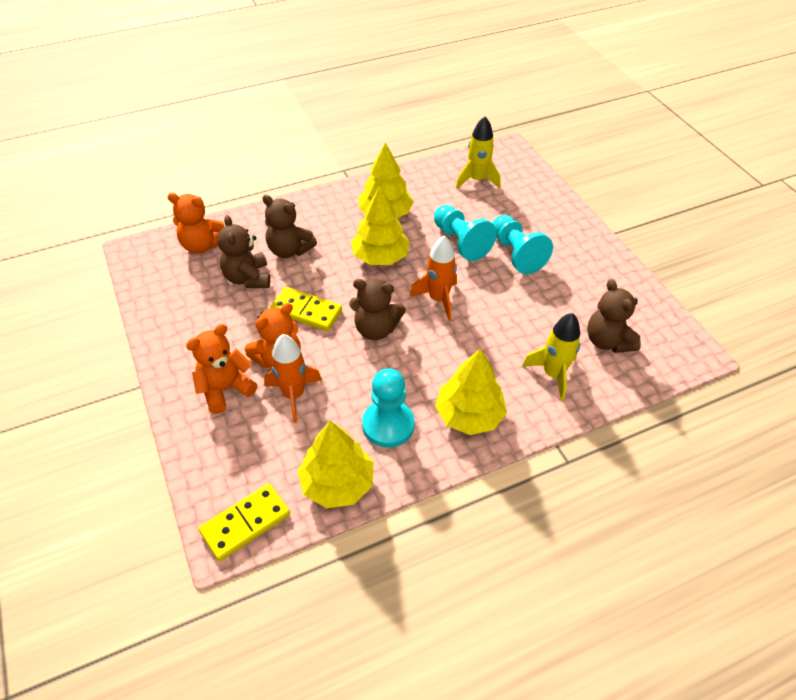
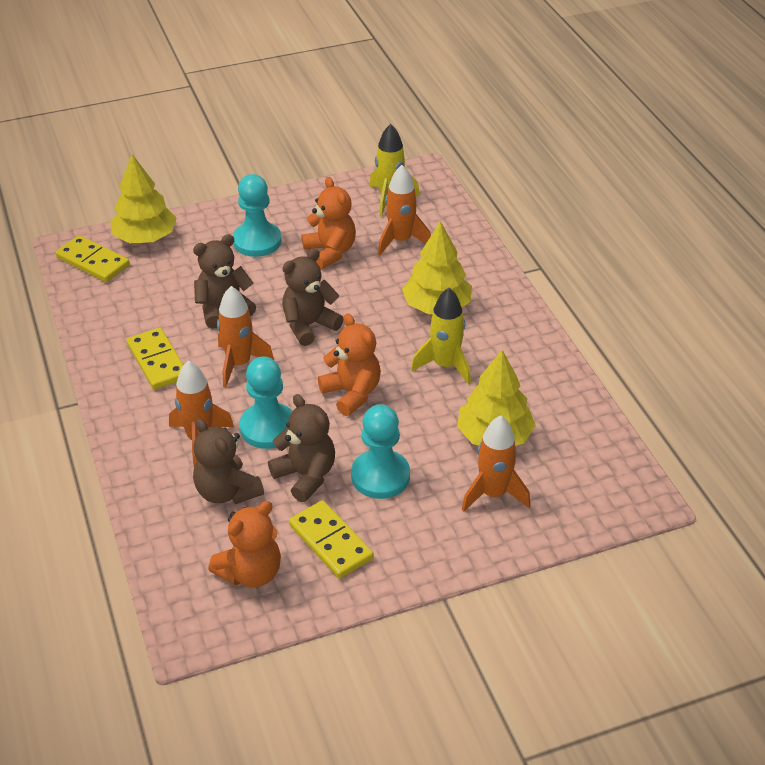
orange rocket: 2 -> 4
yellow domino: 2 -> 3
yellow tree: 4 -> 3

